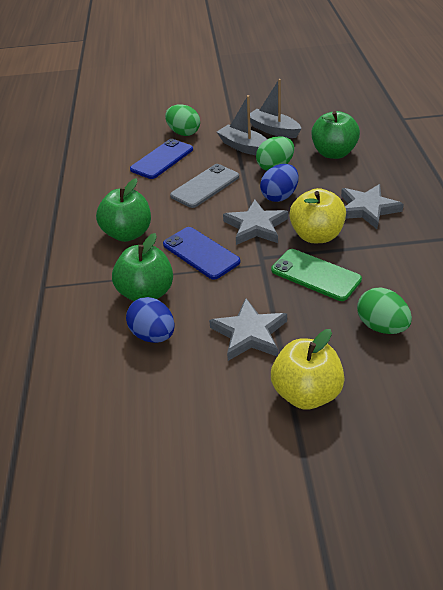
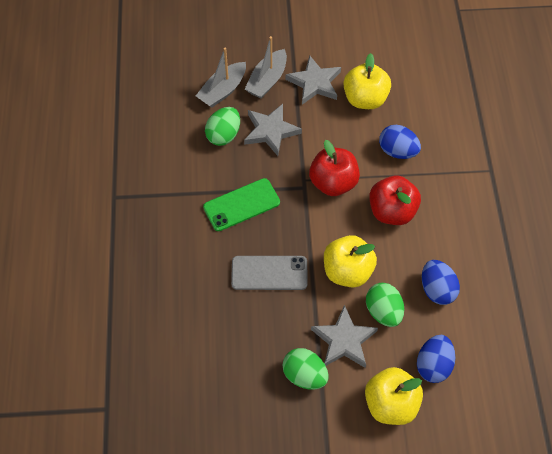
blue egg: 2 -> 3
blue phone: 2 -> 0
green apple: 3 -> 0
red apple: 0 -> 2
yellow apple: 2 -> 3

